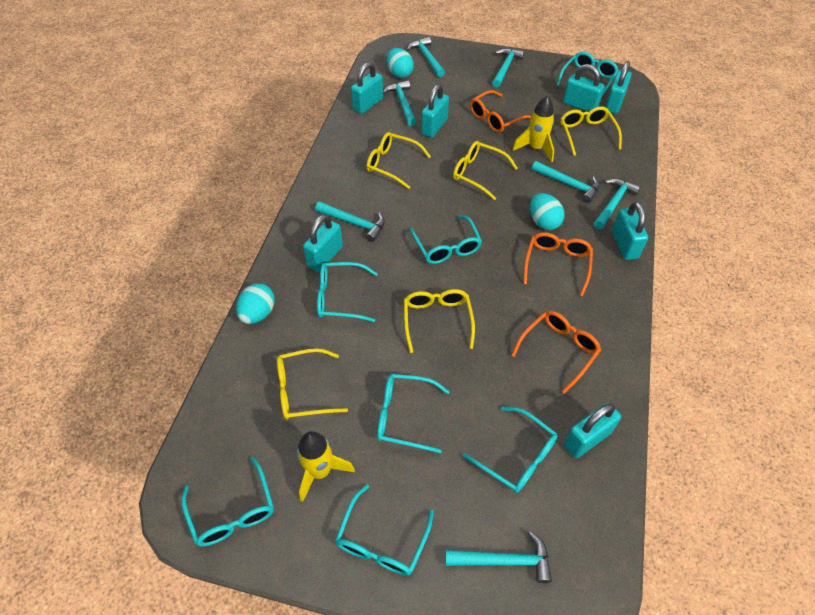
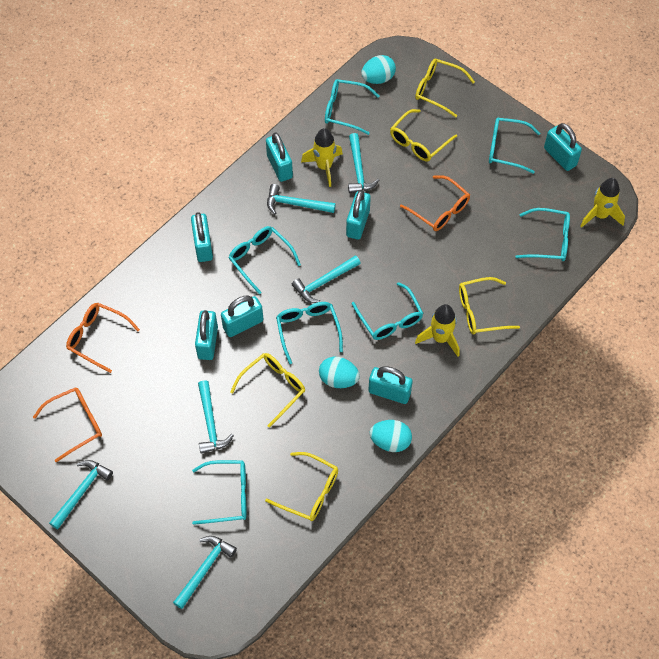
turquoise hammer: 7 -> 6
yellow rocket: 2 -> 3

